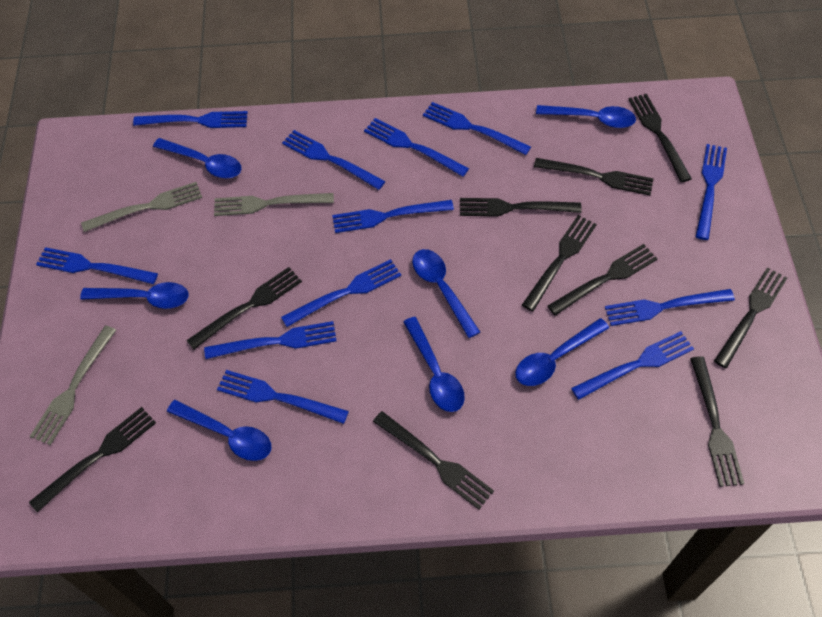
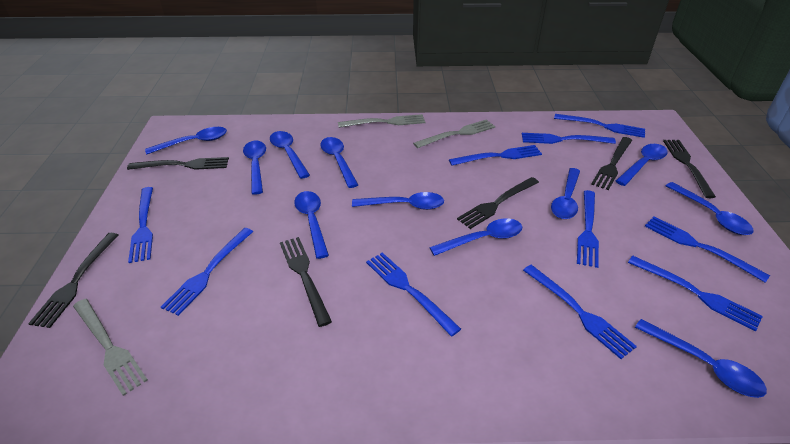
black fork: 10 -> 6
blue fork: 12 -> 10
blue spoon: 7 -> 11

